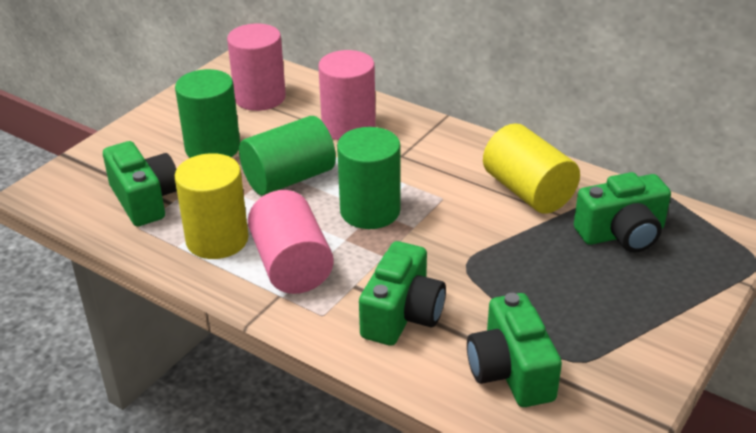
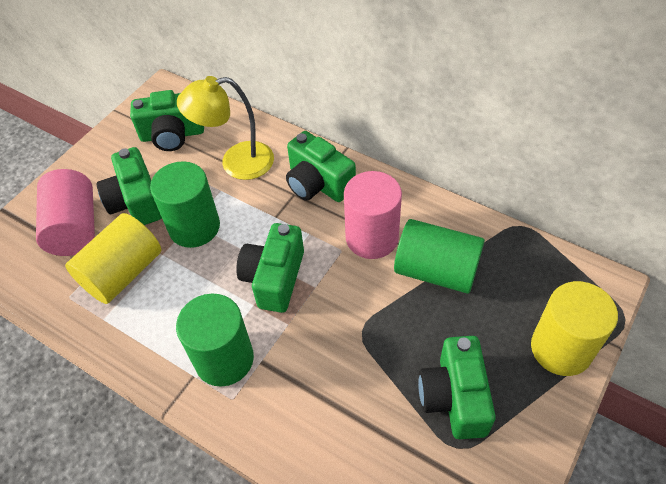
green camera: 4 -> 5
pink cylinder: 3 -> 2
yellow lamp: 0 -> 1

